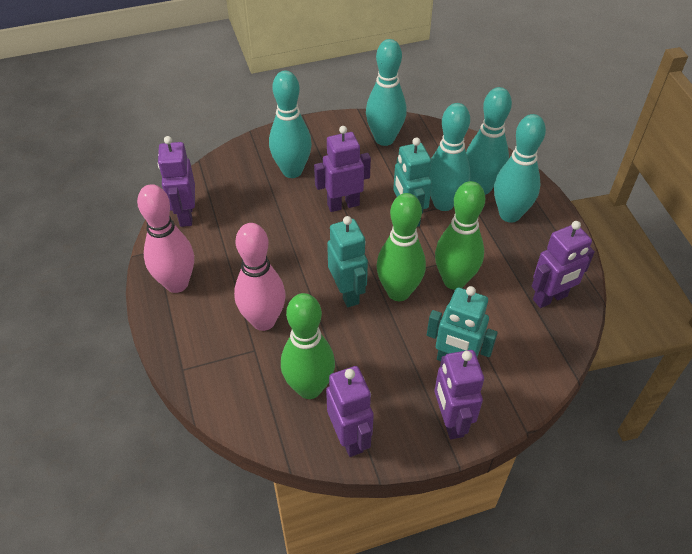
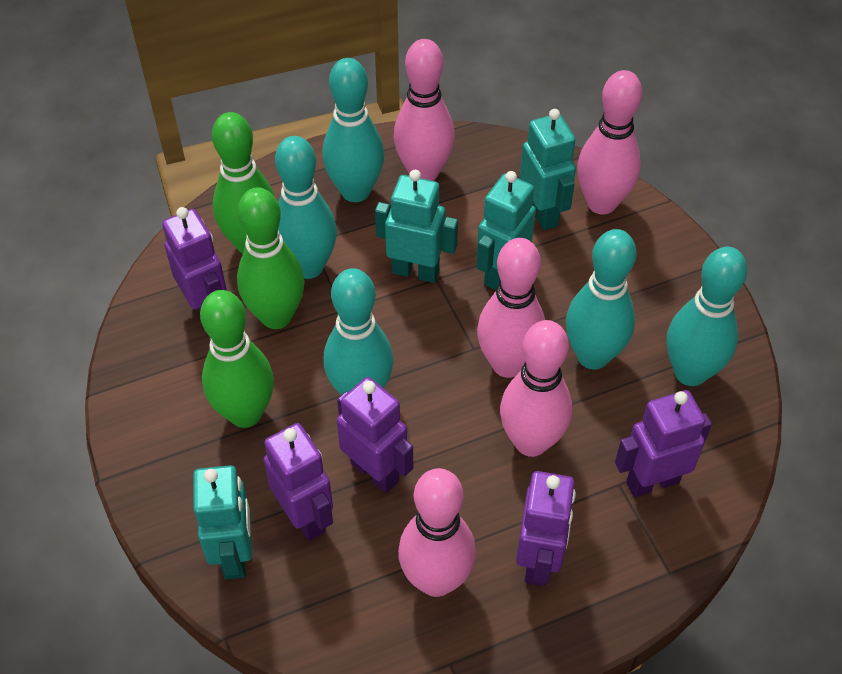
pink bowling pin: 2 -> 5
turquoise robot: 3 -> 4

